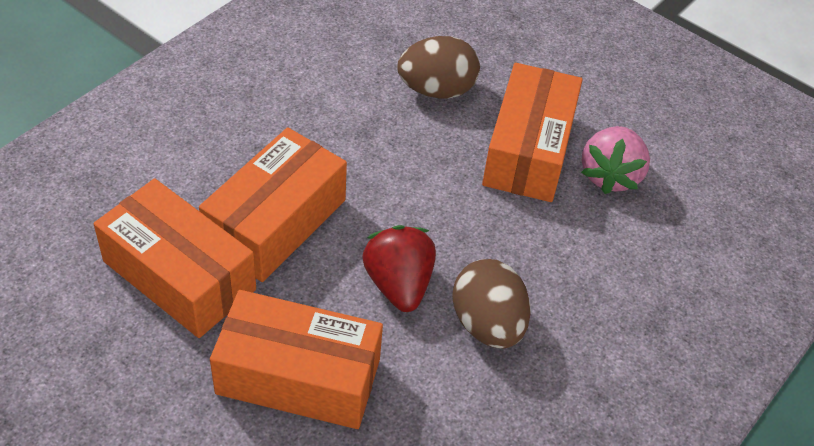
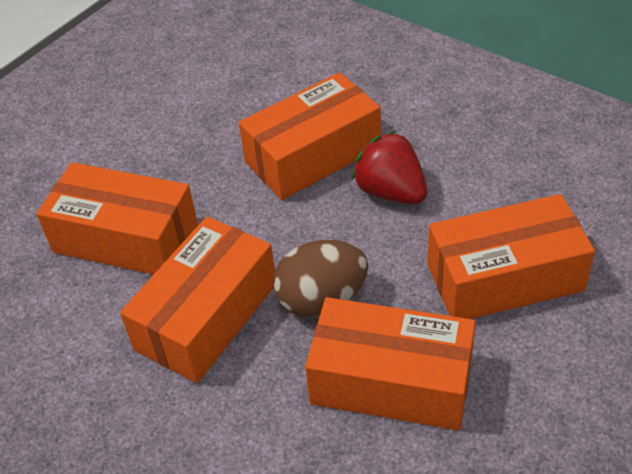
brown egg: 2 -> 1
orange box: 4 -> 5
pink strawberry: 1 -> 0

